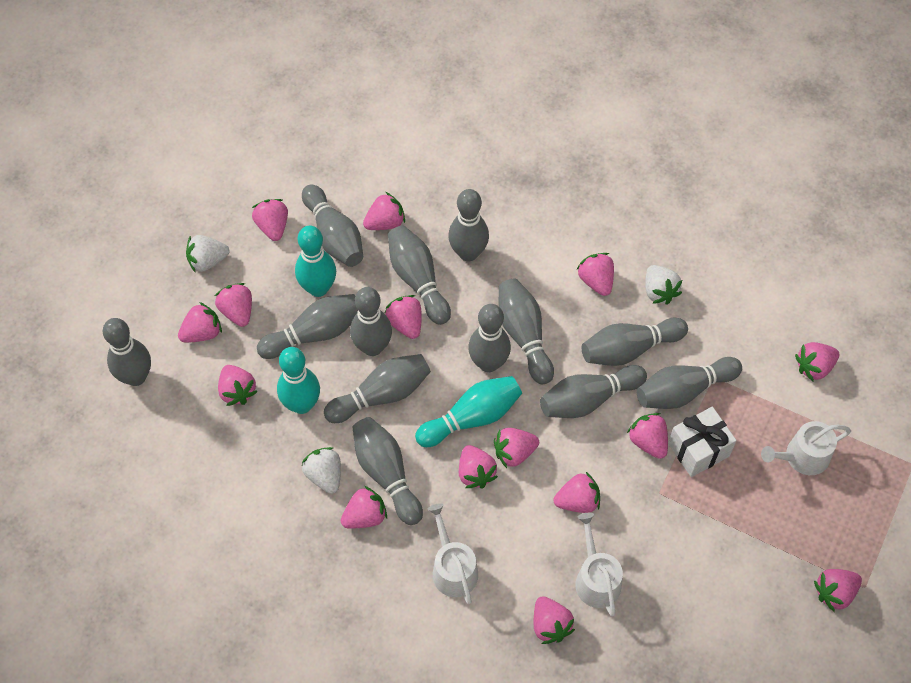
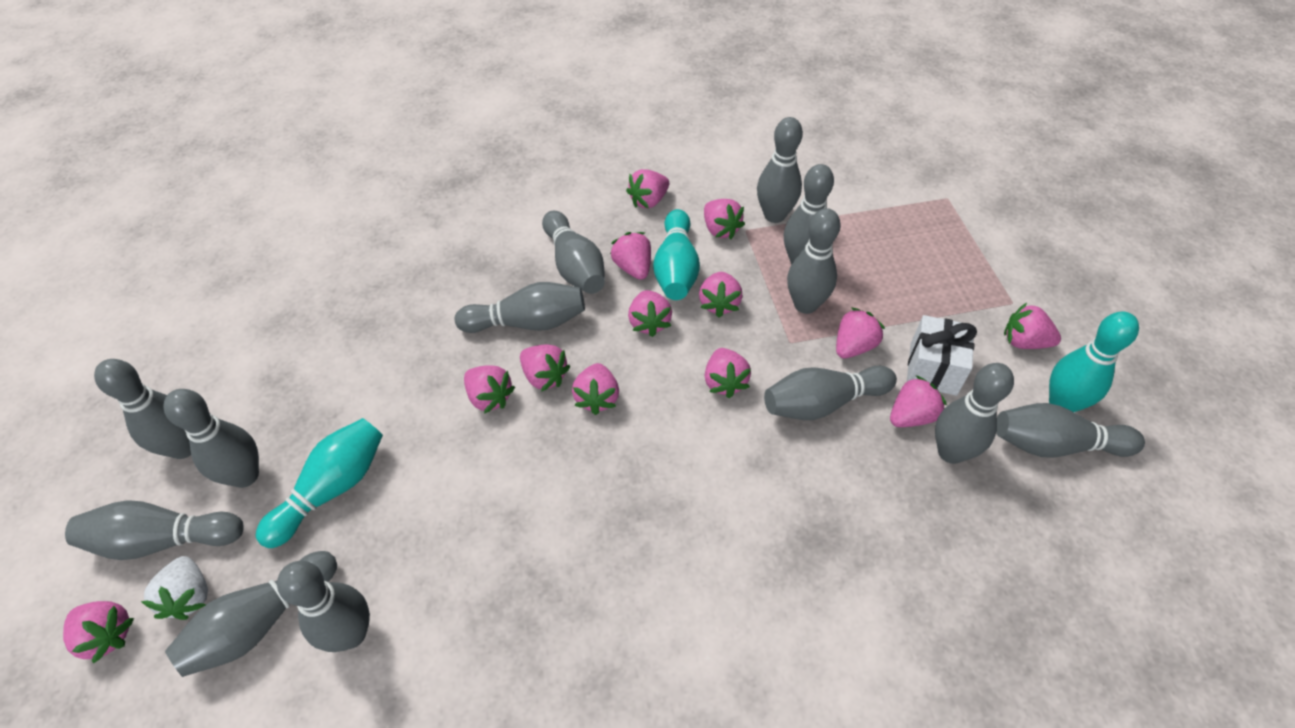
pink strawberry: 15 -> 13
white strawberry: 3 -> 1
white watering can: 3 -> 0

